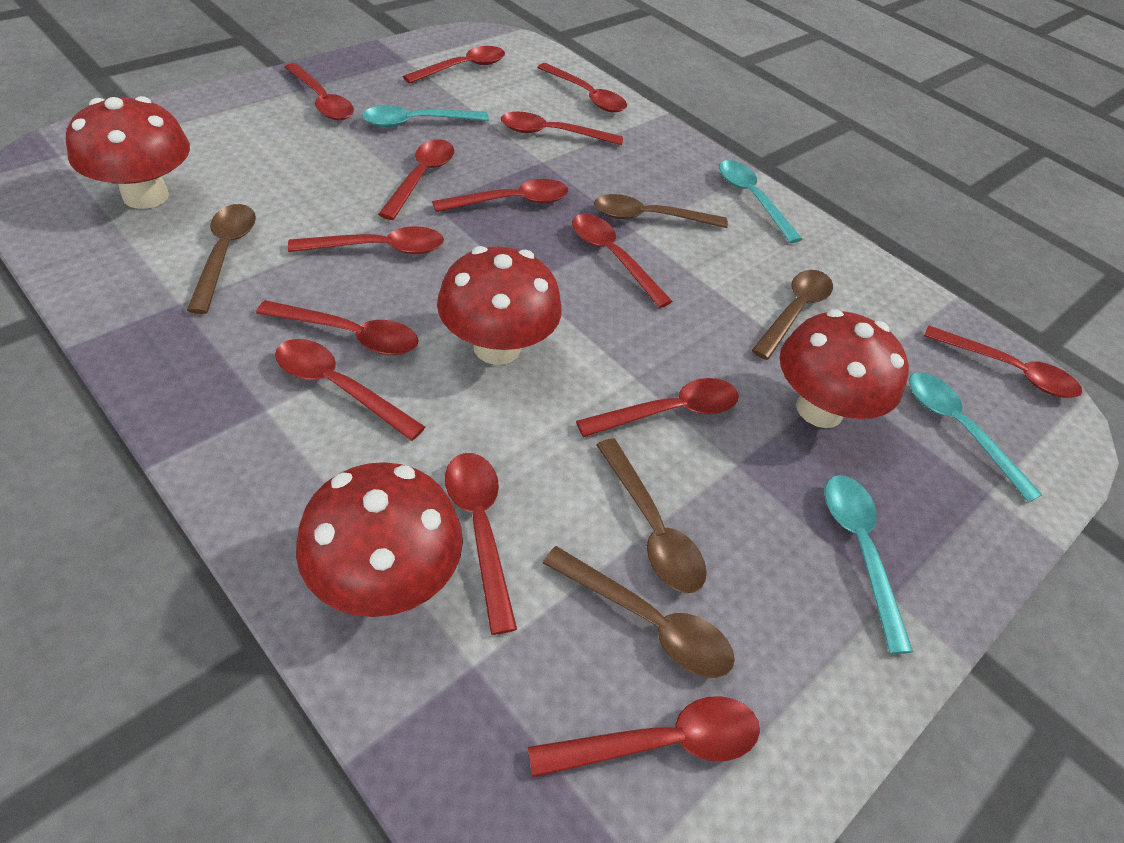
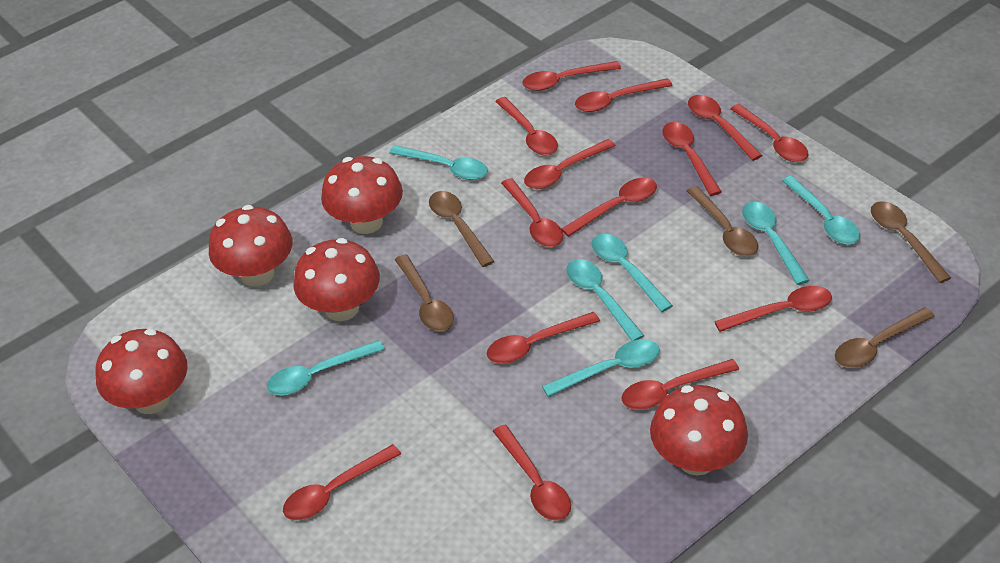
red mushroom: 4 -> 5
turquoise spoon: 4 -> 7

